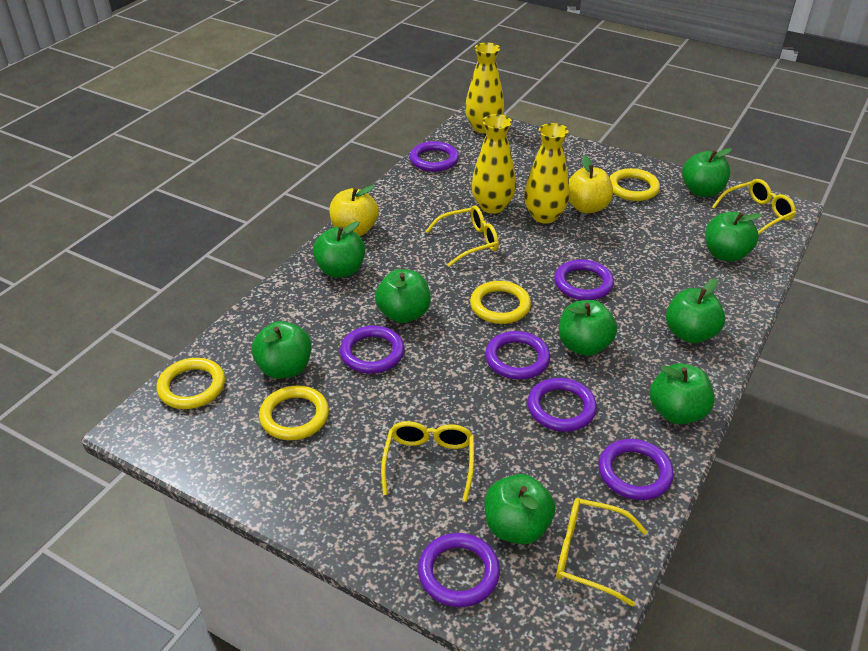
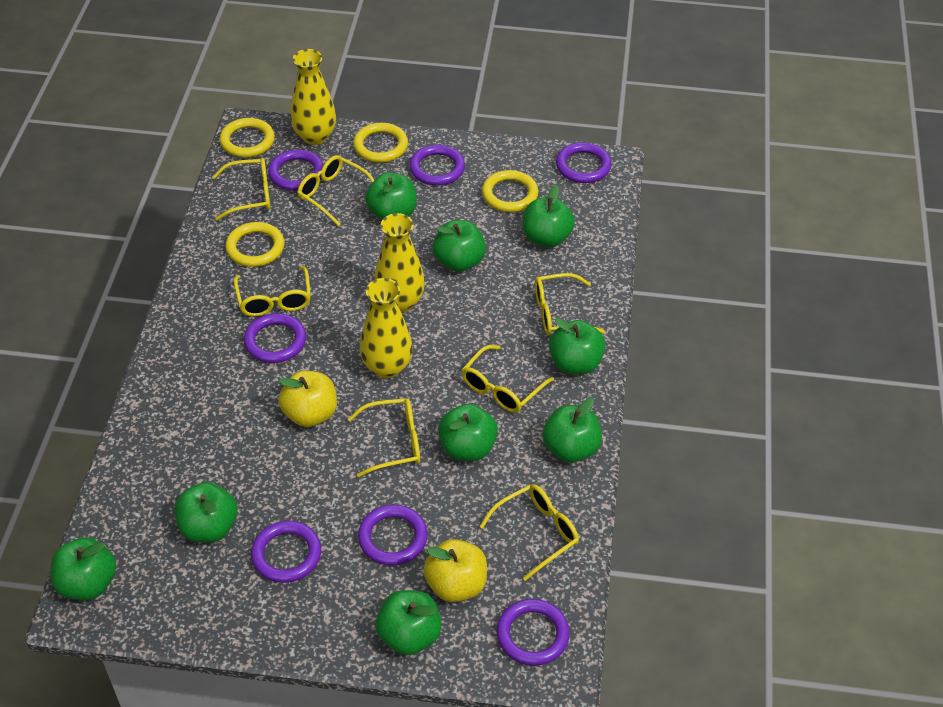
yellow glasses: 4 -> 7

